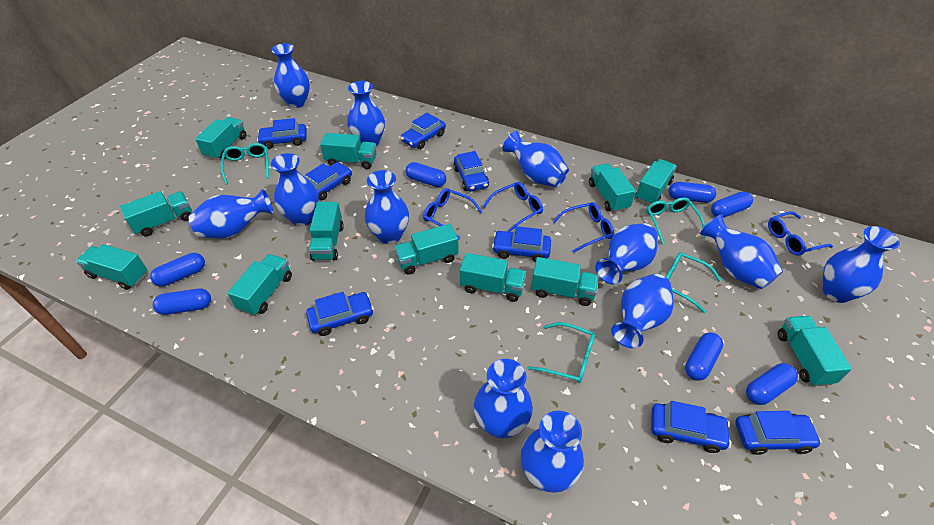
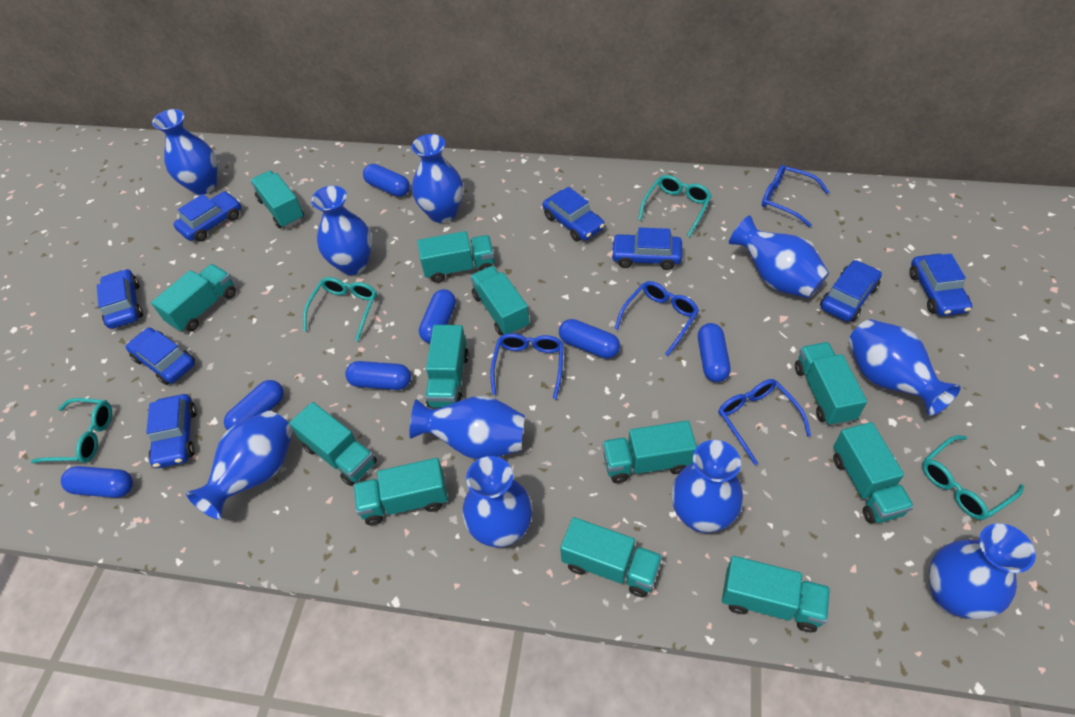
blue vase: 12 -> 10

